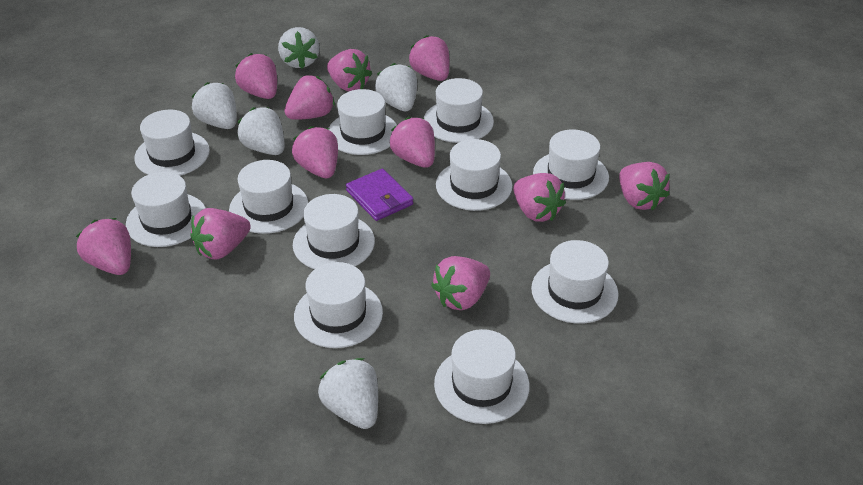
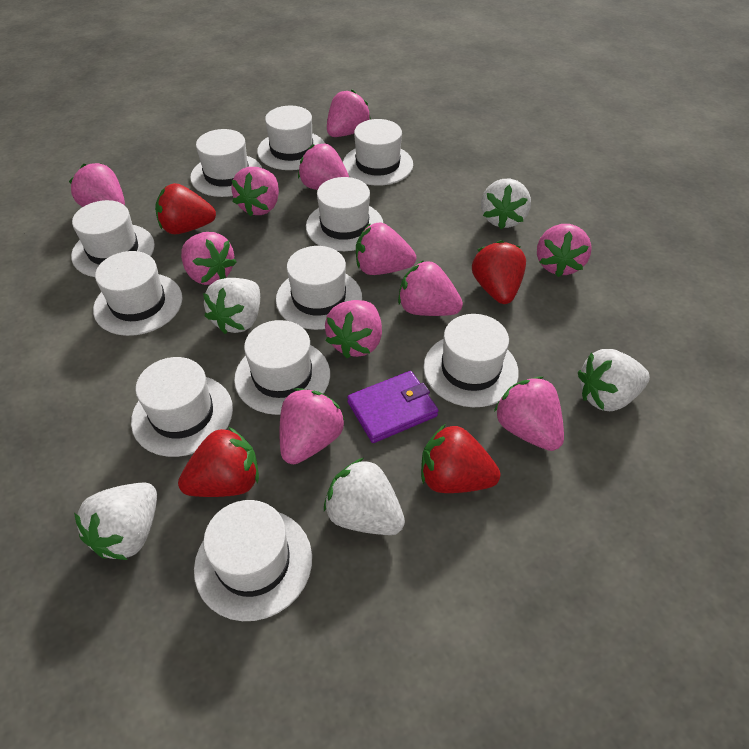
red strawberry: 0 -> 4

